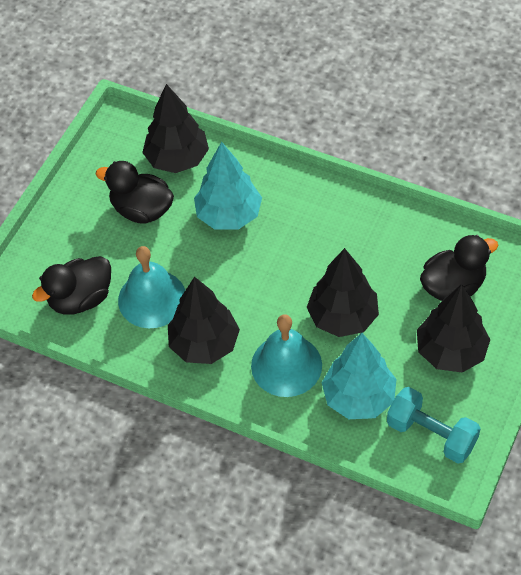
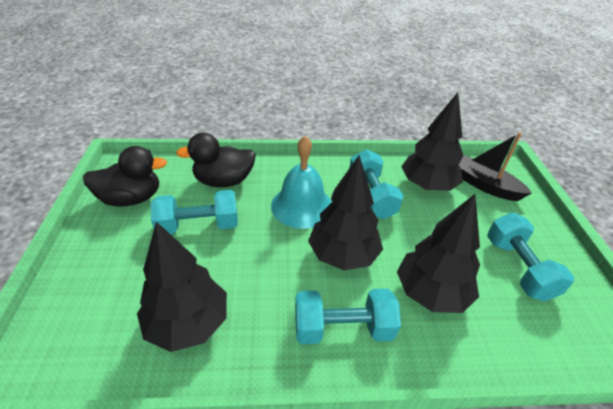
black boat: 0 -> 1
black duck: 3 -> 2
turquoise bell: 2 -> 1
turquoise dumbbell: 1 -> 4
turquoise tree: 2 -> 0

